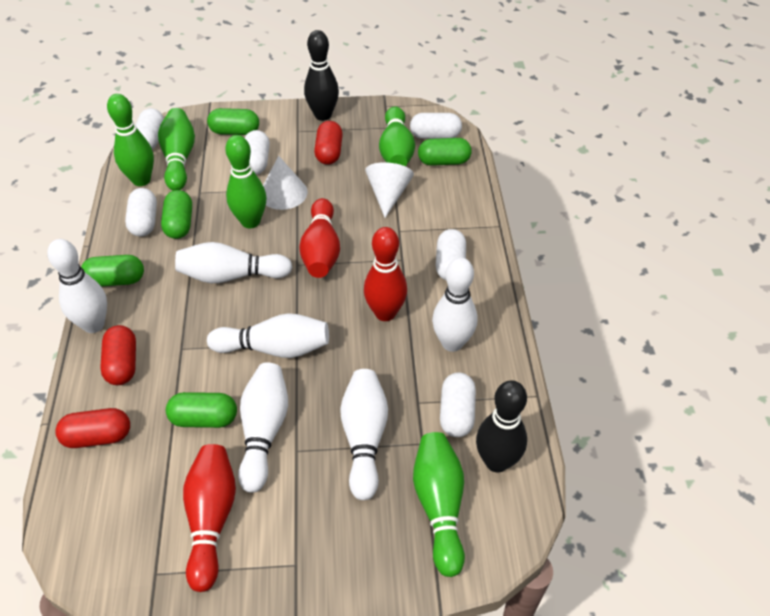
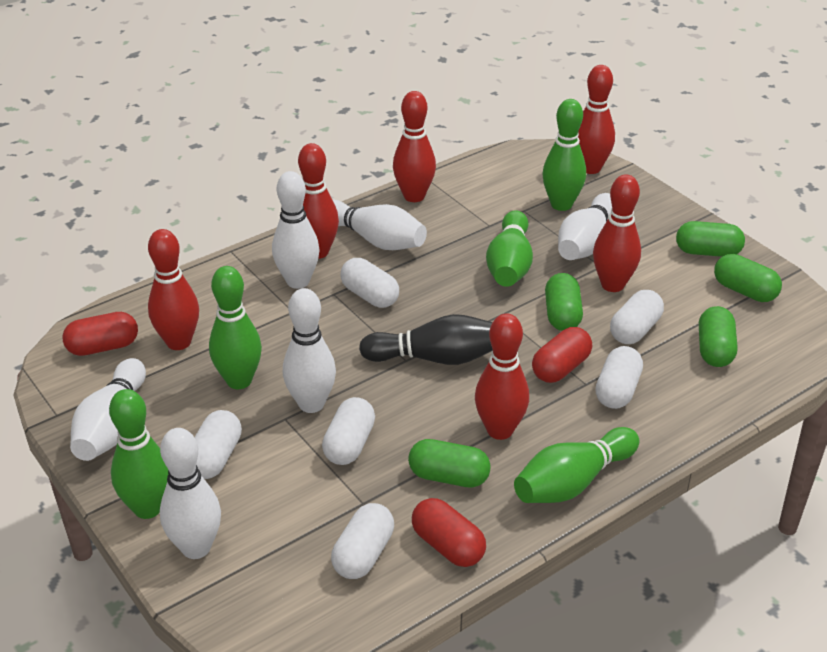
black bowling pin: 2 -> 1
red bowling pin: 3 -> 6
white cone: 2 -> 0

